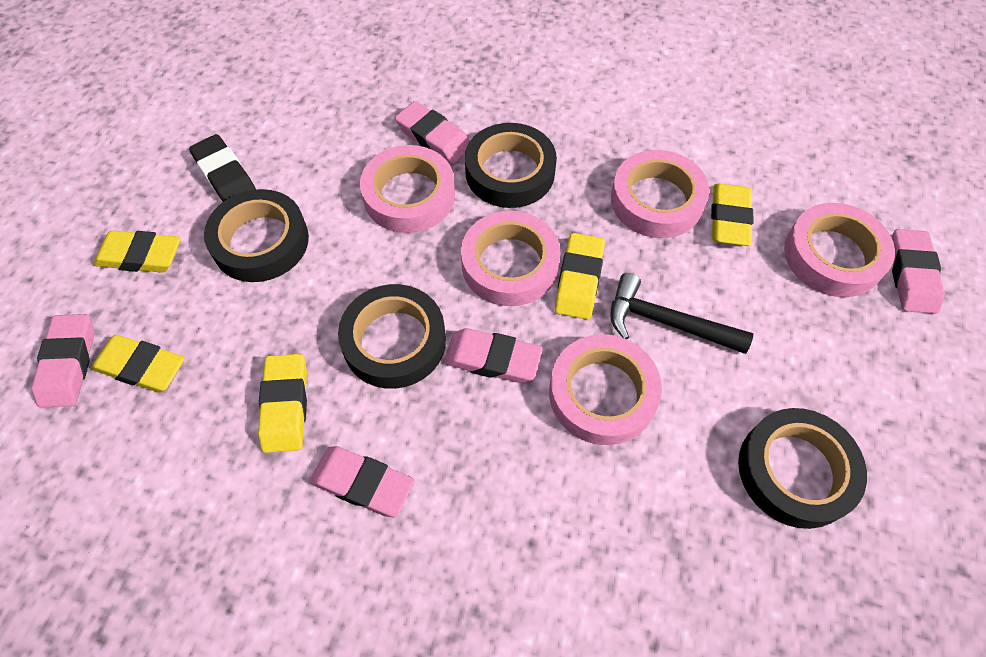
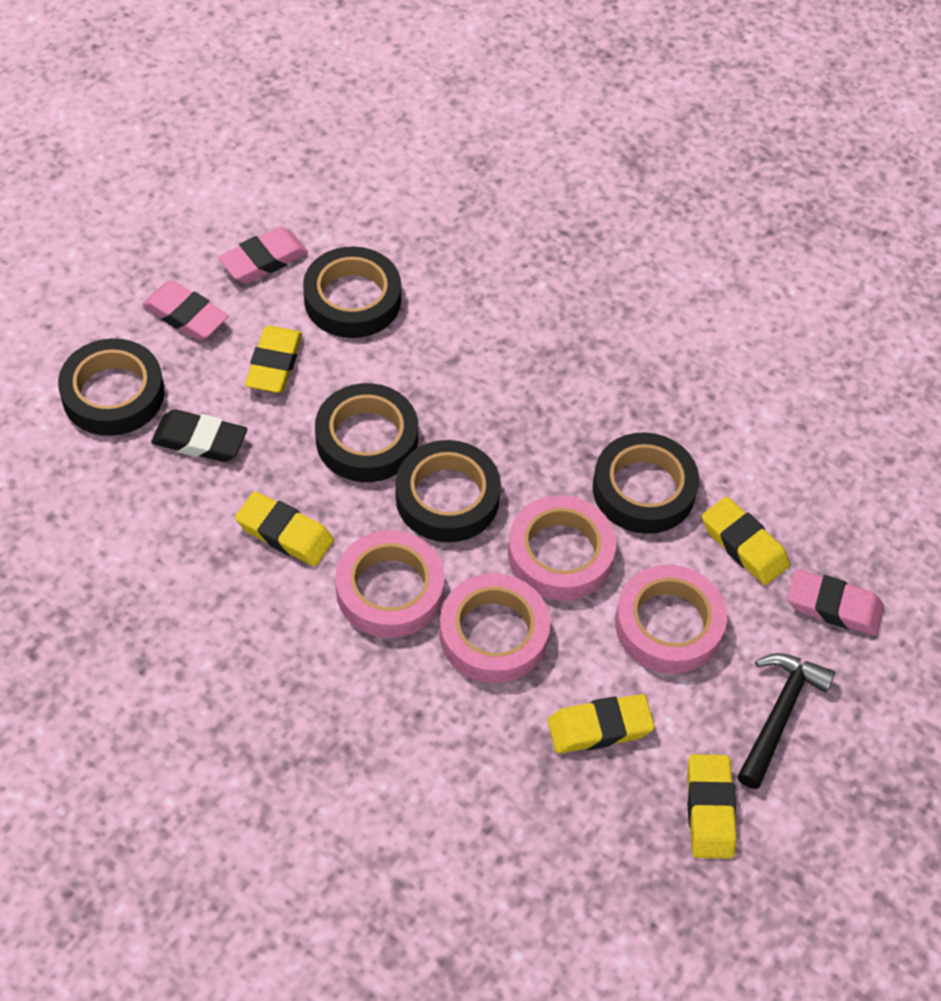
black tape: 4 -> 5
pink eraser: 5 -> 3
pink tape: 5 -> 4

